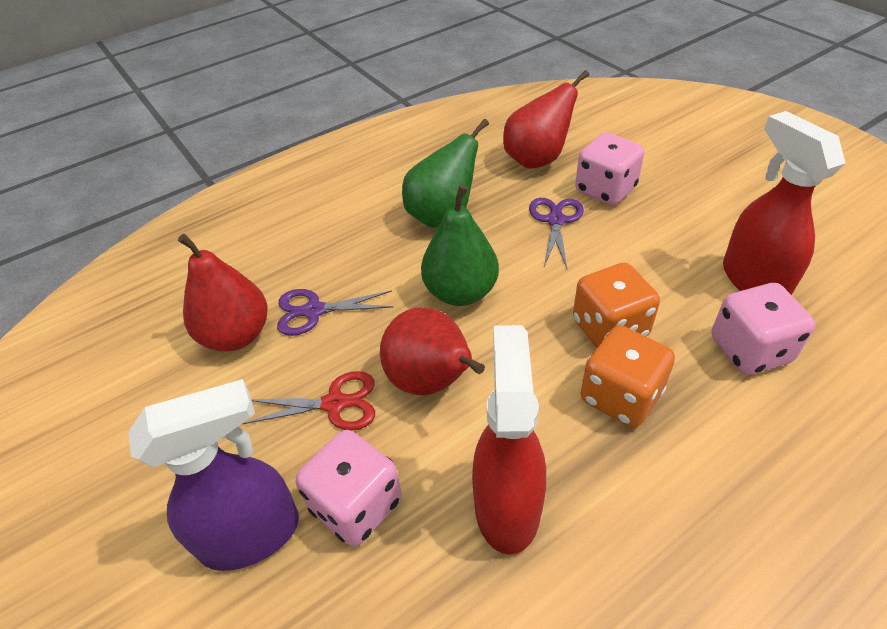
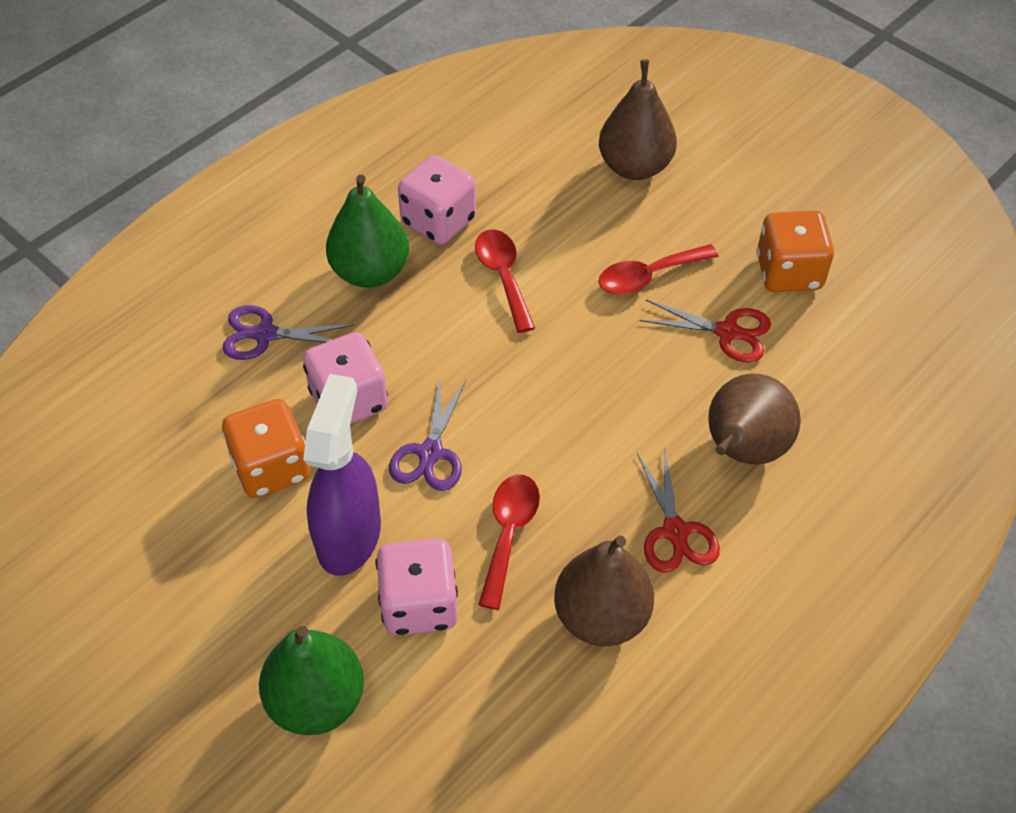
brown pear: 0 -> 3
red pear: 3 -> 0
red scissors: 1 -> 2
red spoon: 0 -> 3
red spray bottle: 2 -> 0

